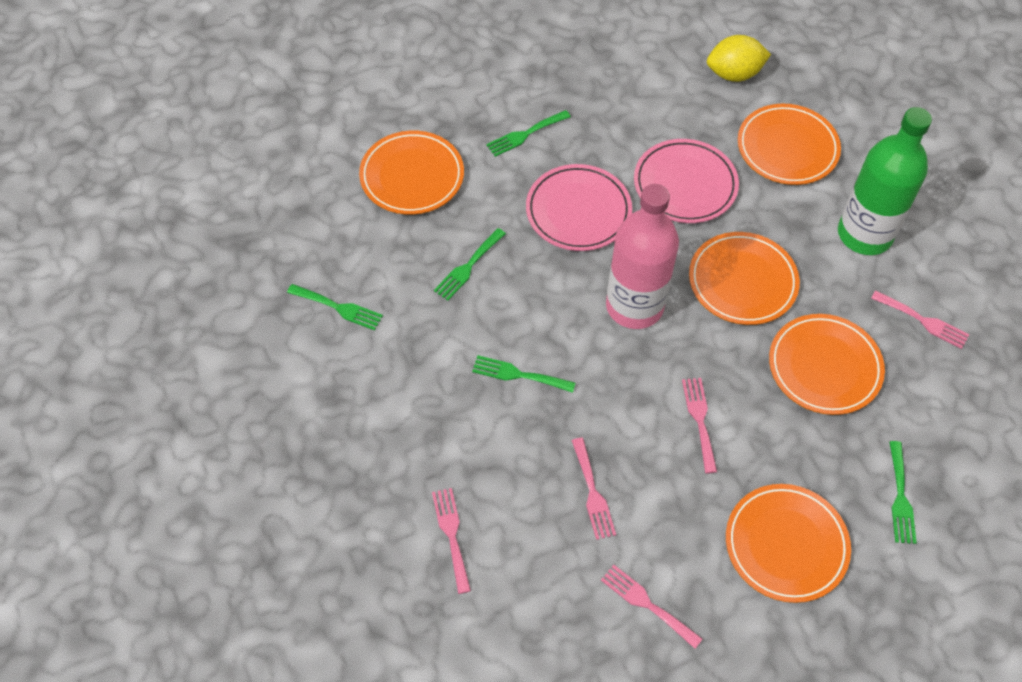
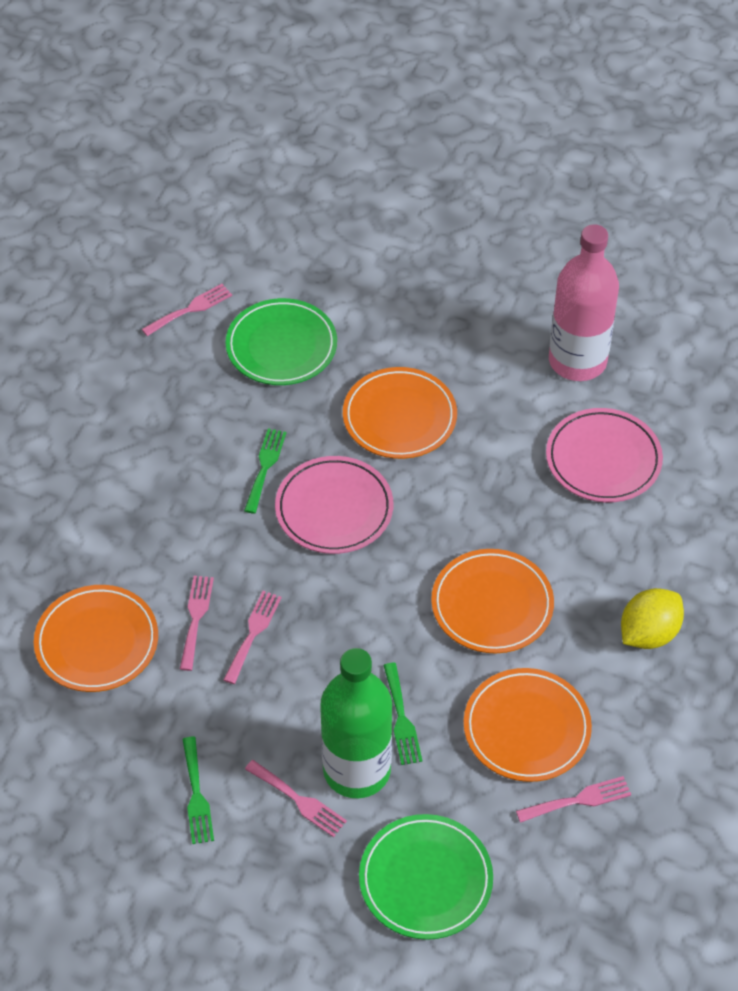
green fork: 5 -> 3
green plate: 0 -> 2
orange plate: 5 -> 4

